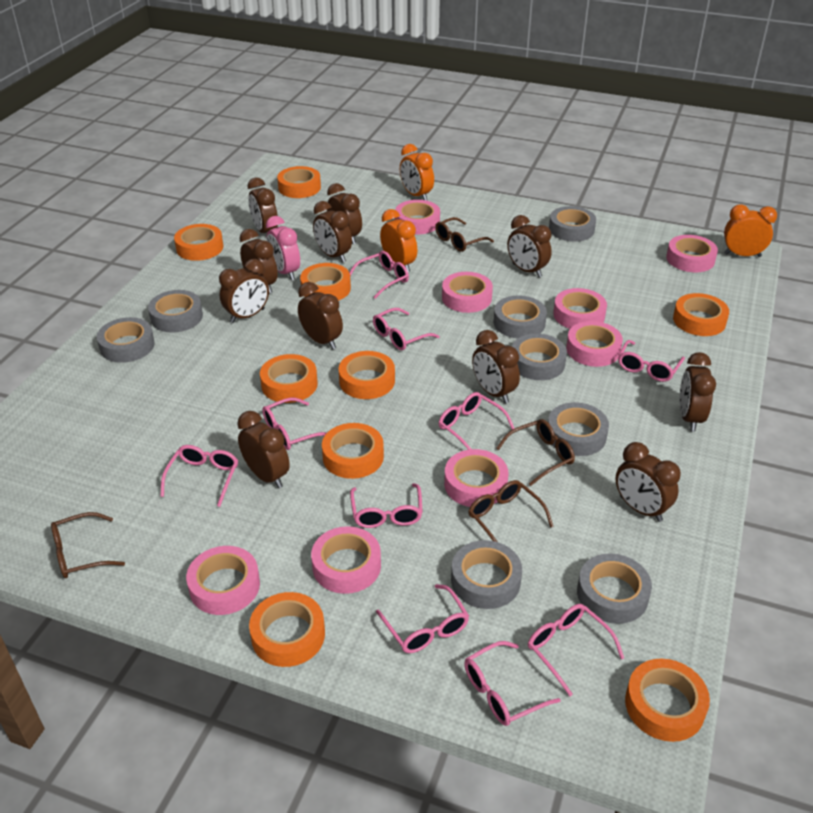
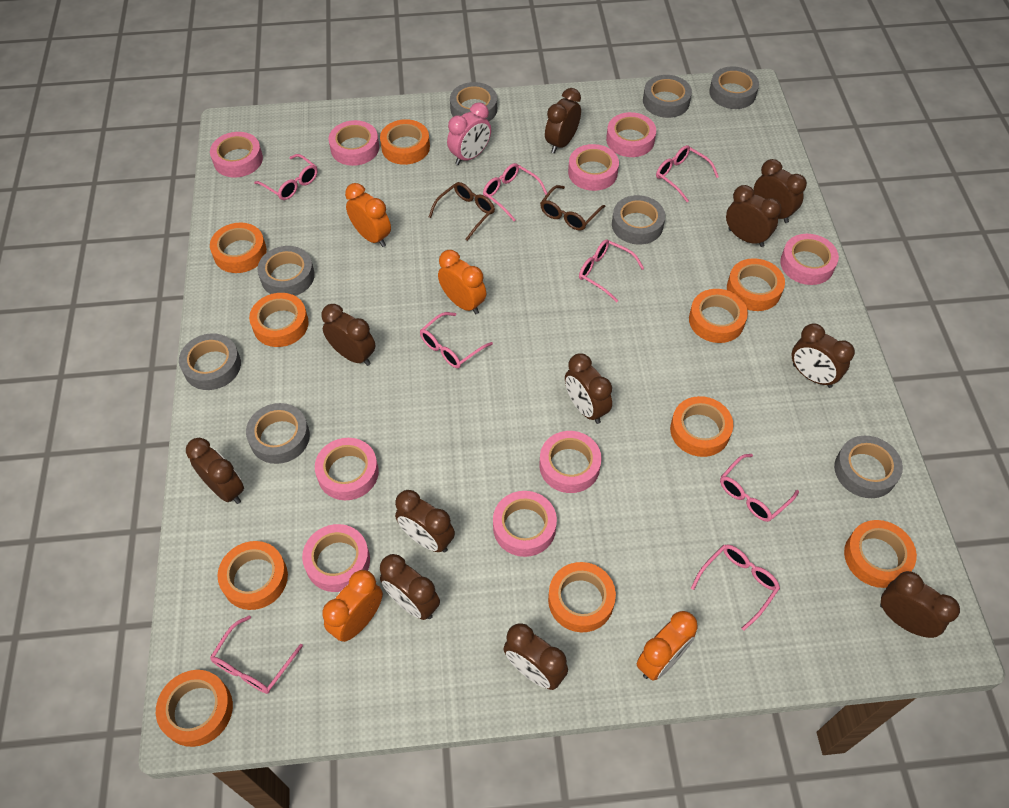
brown glasses: 4 -> 2
orange clock: 3 -> 4
orange tape: 9 -> 10
pink glasses: 10 -> 8
pink tape: 8 -> 9

